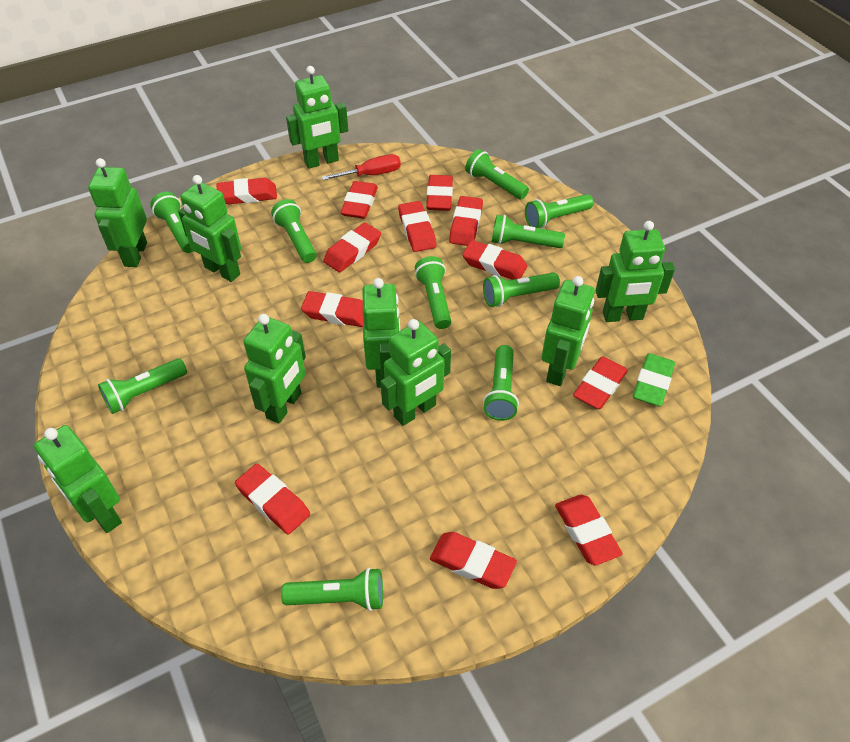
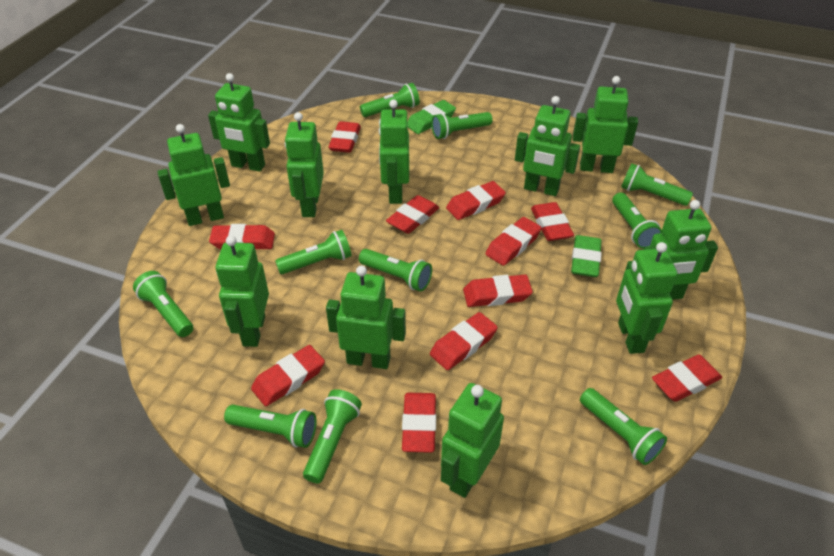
green eraser: 1 -> 2
green robot: 9 -> 11
red eraser: 12 -> 11
red screwdriver: 1 -> 0

